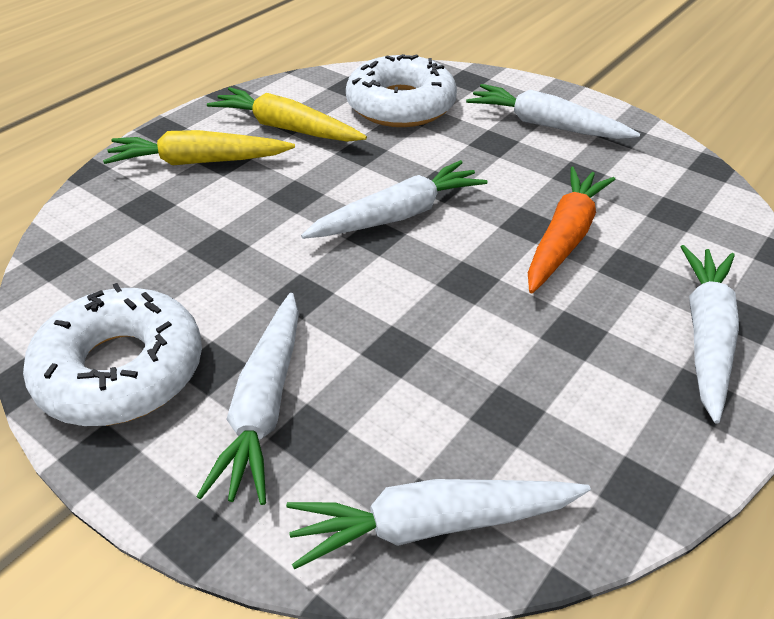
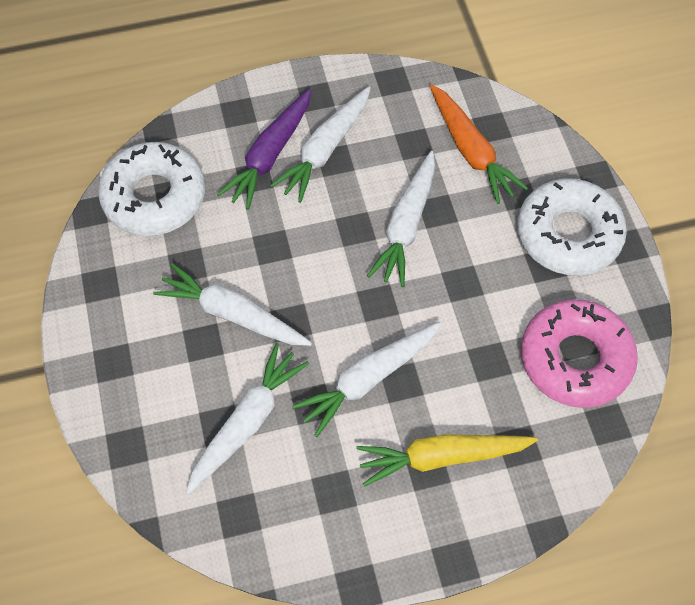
pink donut: 0 -> 1
purple carrot: 0 -> 1
yellow carrot: 2 -> 1

